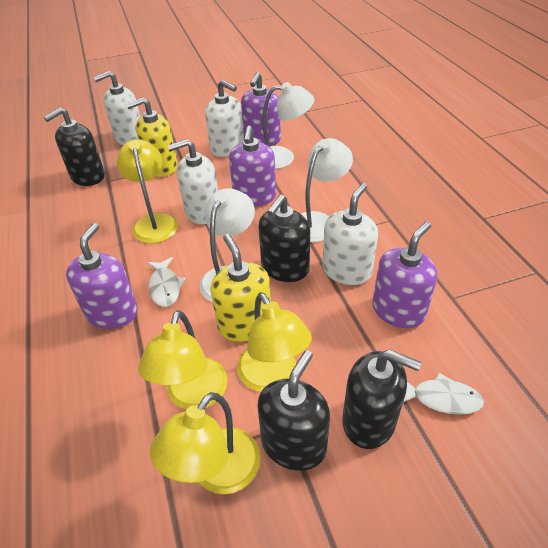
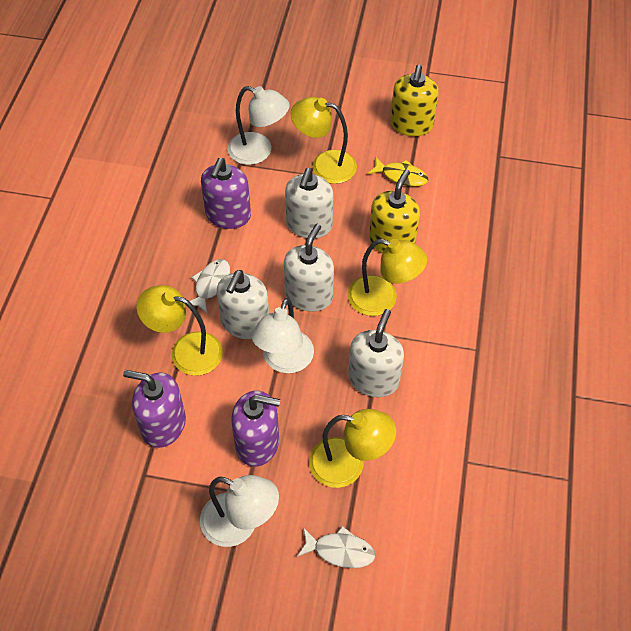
black soap dispenser: 4 -> 0
purple soap dispenser: 4 -> 3
yellow fish: 0 -> 1

